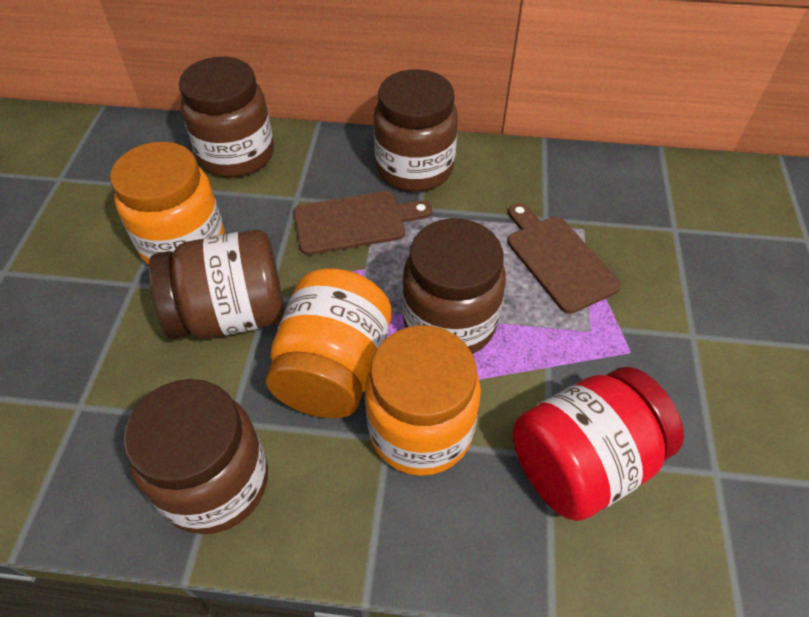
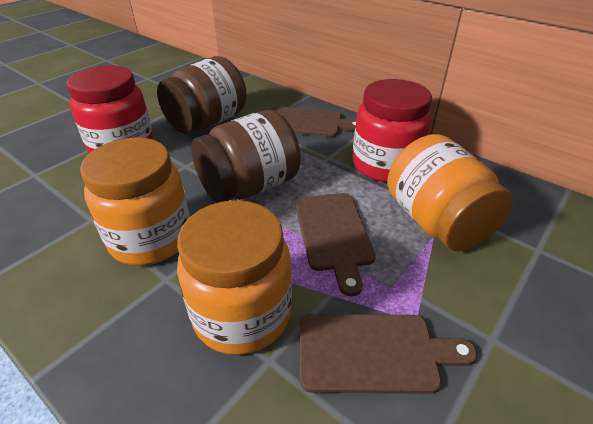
brown cutting board: 2 -> 3
brown jar: 5 -> 2
red jar: 1 -> 2

